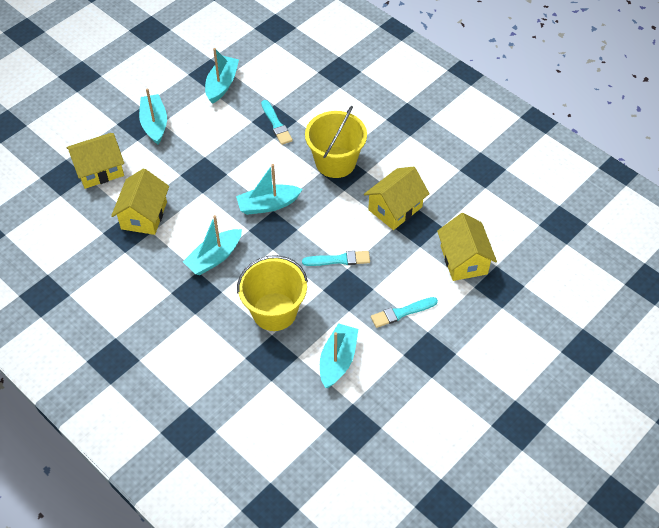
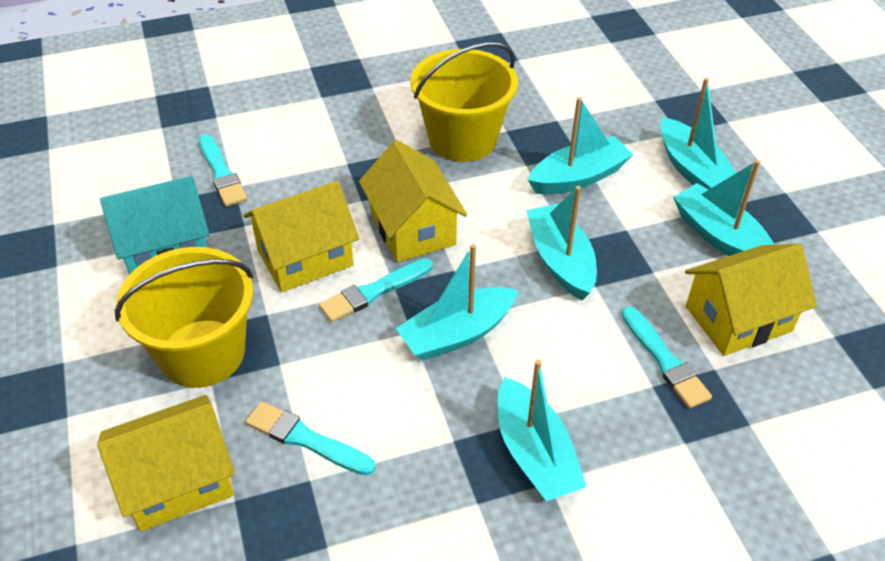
turquoise boat: 5 -> 6
turquoise brush: 3 -> 4
turquoise house: 0 -> 1

